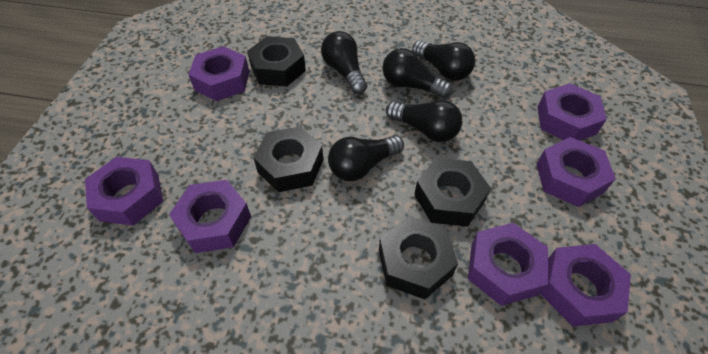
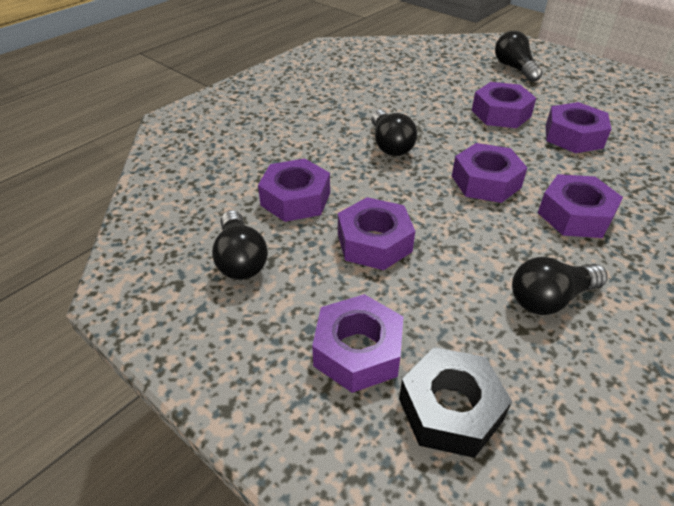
black light bulb: 5 -> 4
black nut: 4 -> 1

